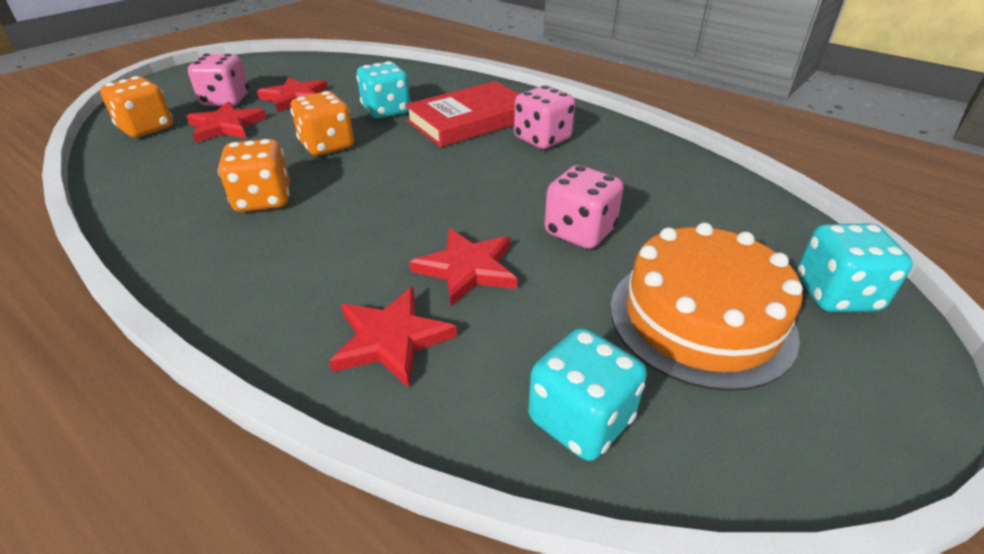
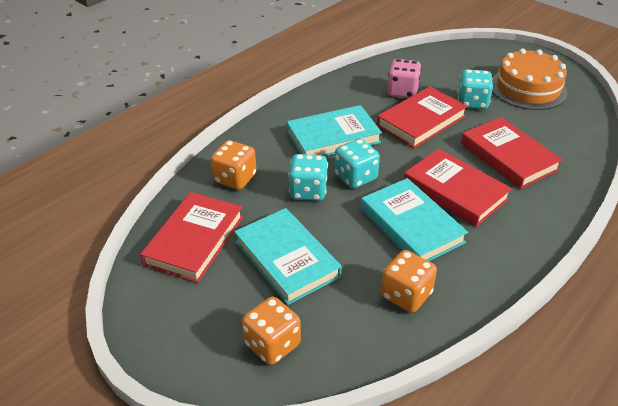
pink dice: 3 -> 1
red book: 1 -> 4
red star: 4 -> 0
turquoise book: 0 -> 3

